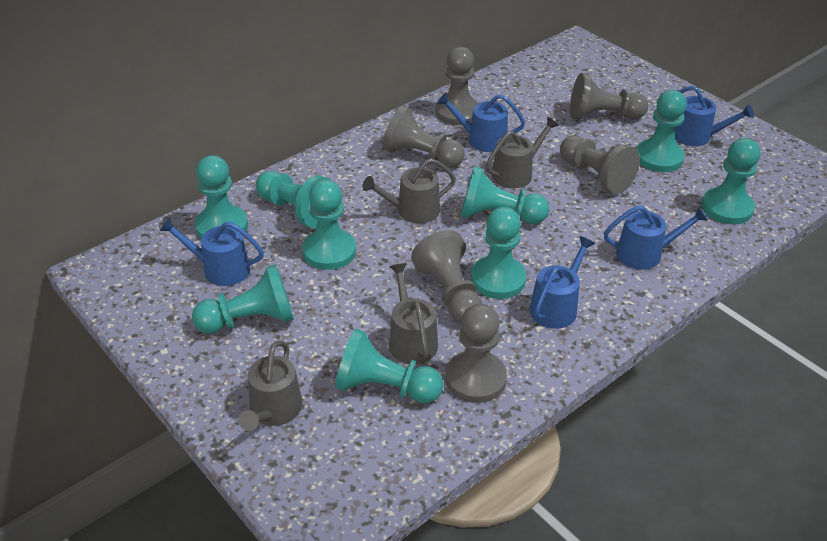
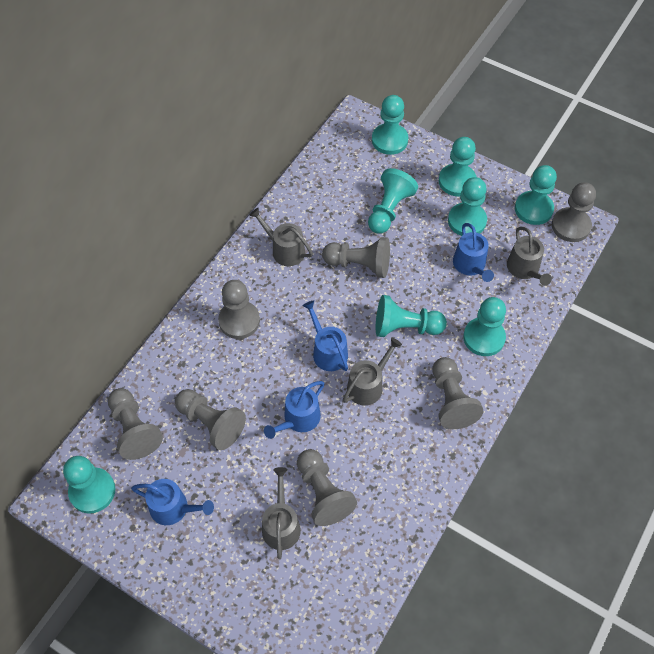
blue watering can: 5 -> 4
grey pawn: 6 -> 7
turquoise pawn: 9 -> 8

